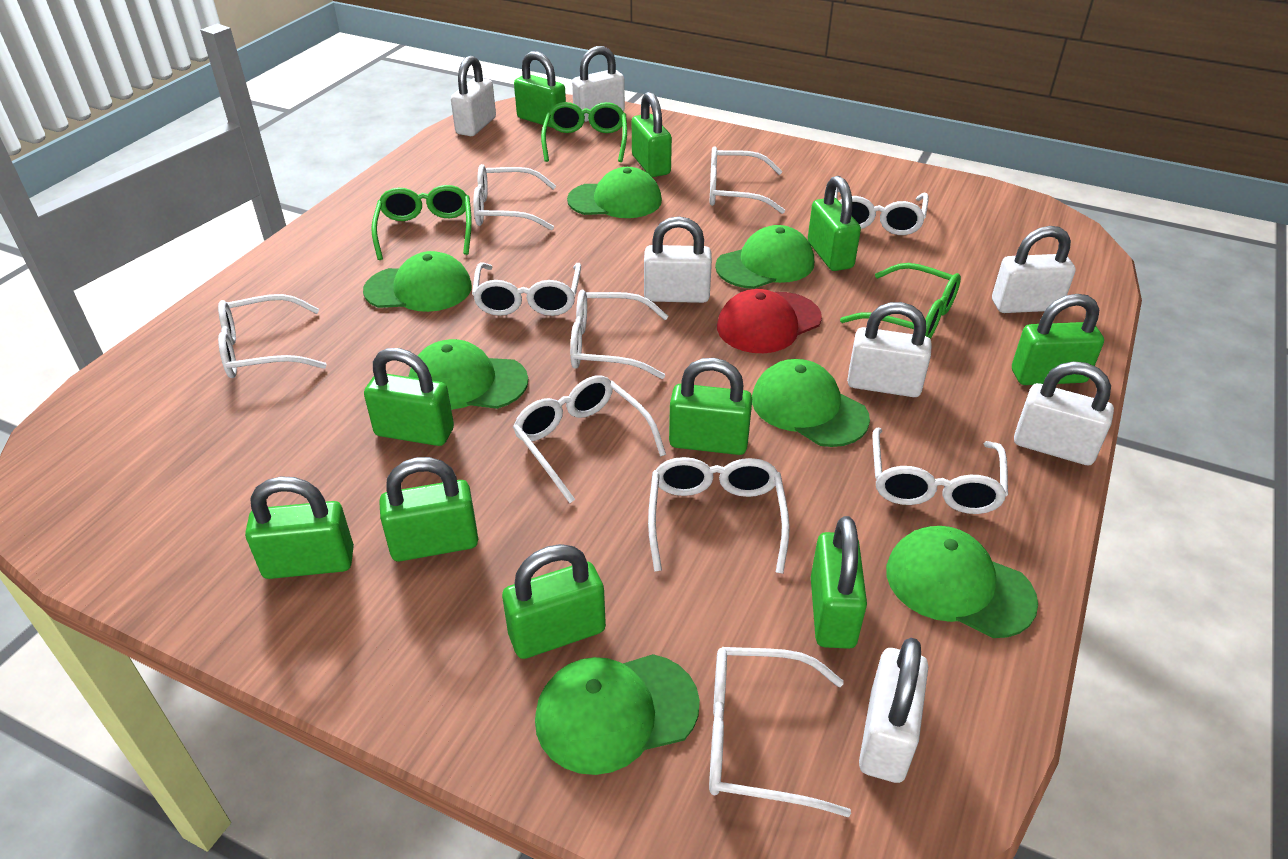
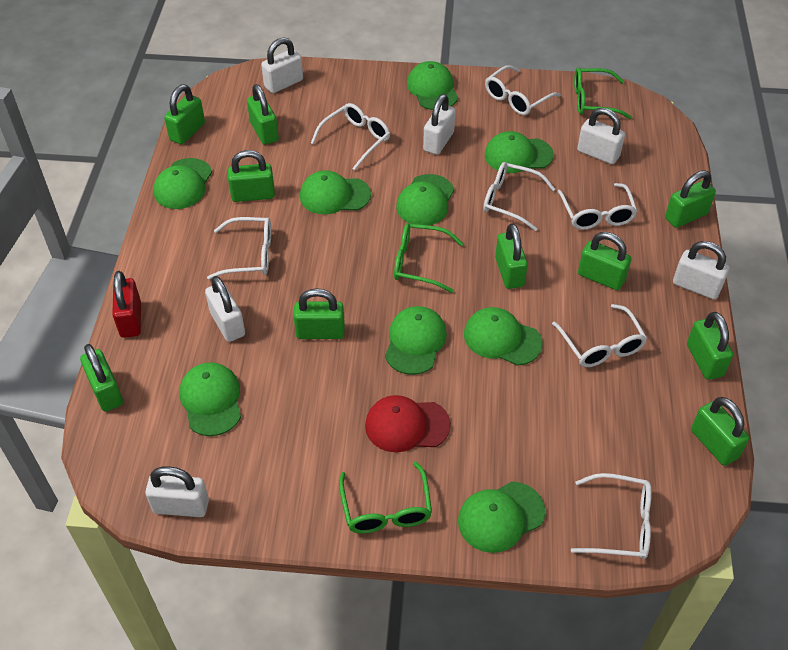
green cap: 7 -> 9
red padlock: 0 -> 1
white glasses: 10 -> 7
white padlock: 7 -> 6

